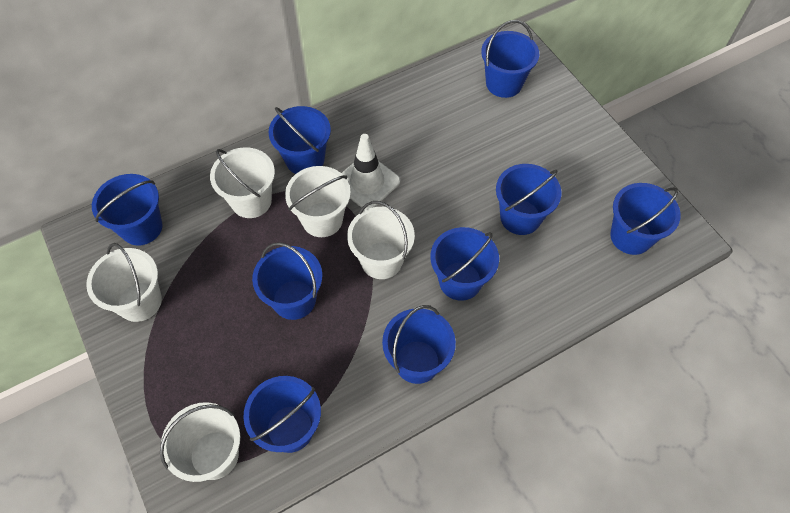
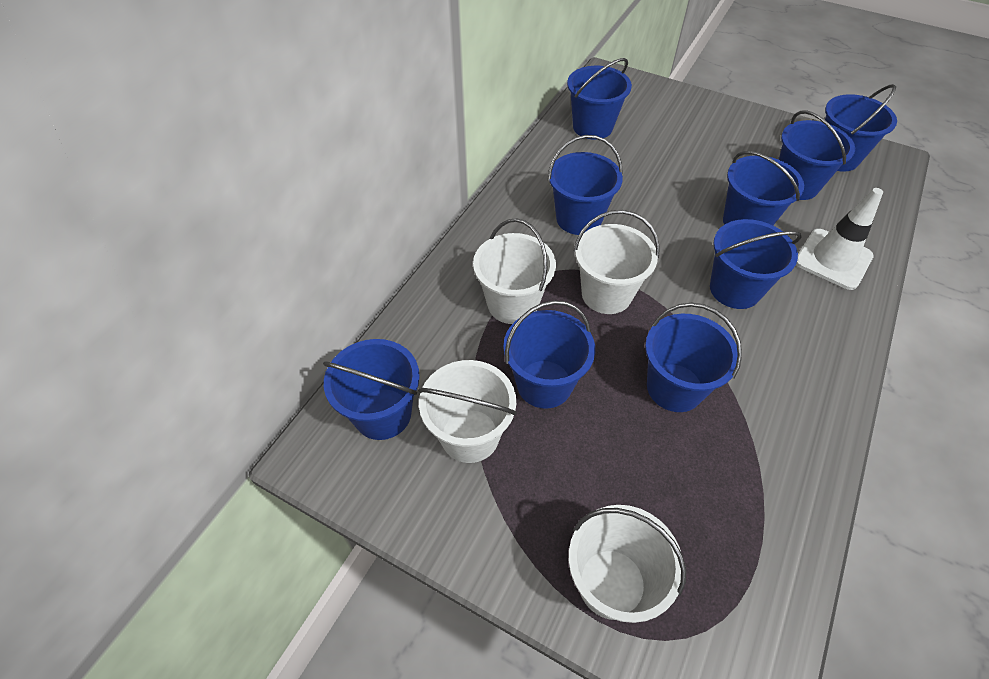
white bucket: 5 -> 4

